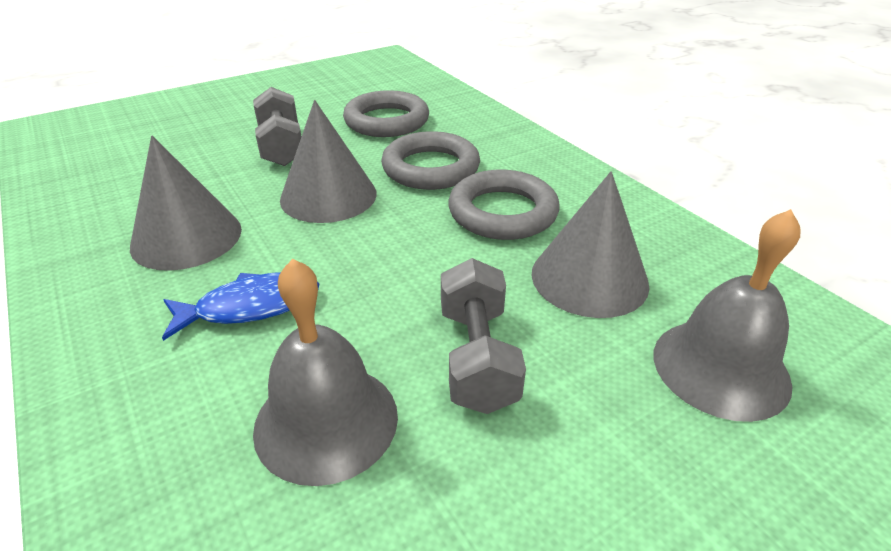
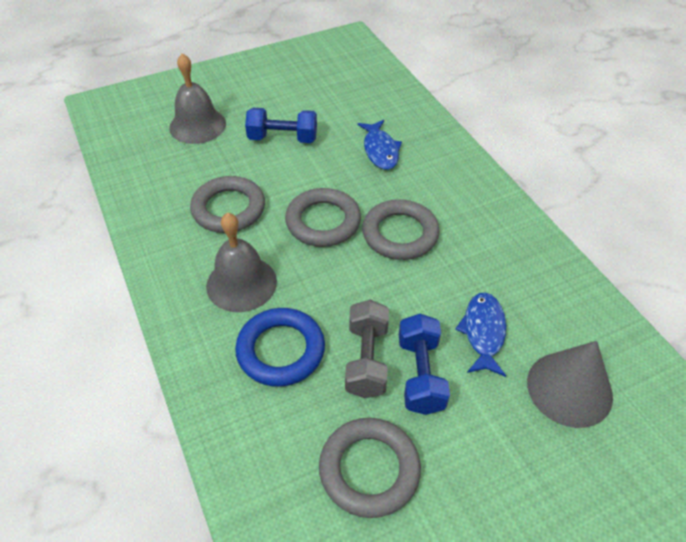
blue dumbbell: 0 -> 2
blue fish: 1 -> 2
blue ring: 0 -> 1
grey cone: 3 -> 1
grey dumbbell: 2 -> 1
grey ring: 3 -> 4

